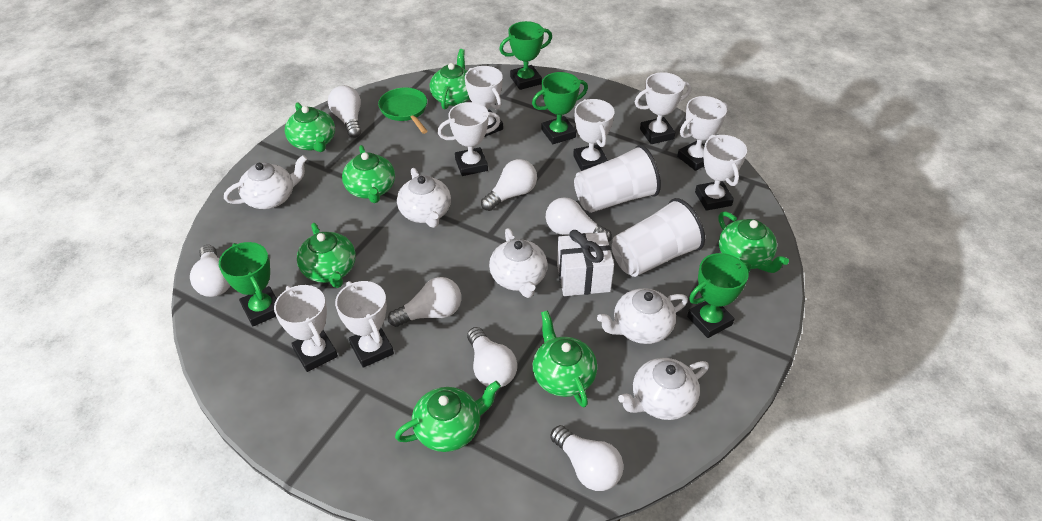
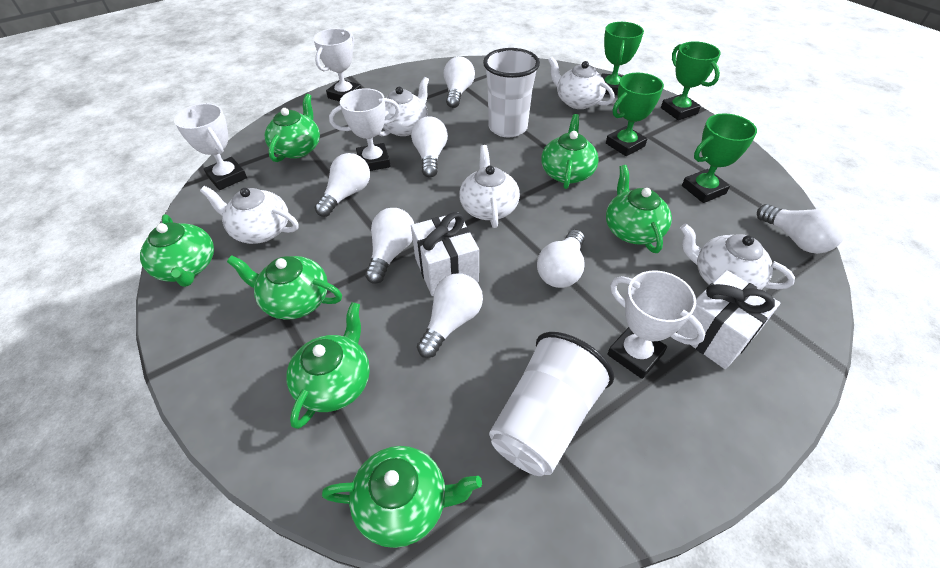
green pan: 1 -> 0
white gift: 1 -> 2
white trophy: 8 -> 4

